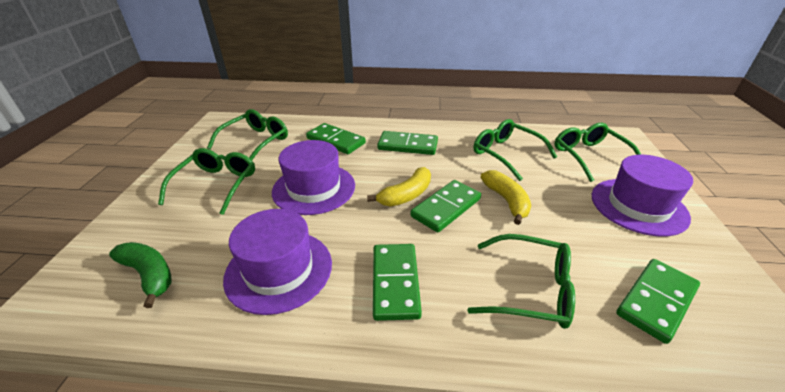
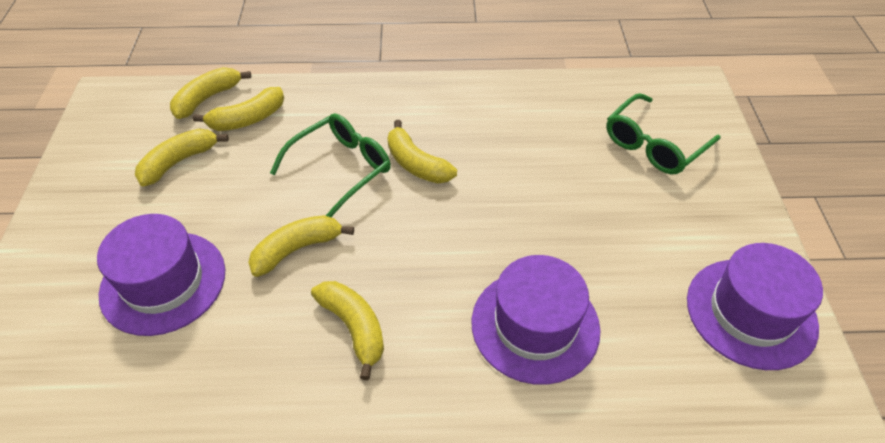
green banana: 1 -> 0
green domino: 5 -> 0
green glasses: 5 -> 2
yellow banana: 2 -> 6

